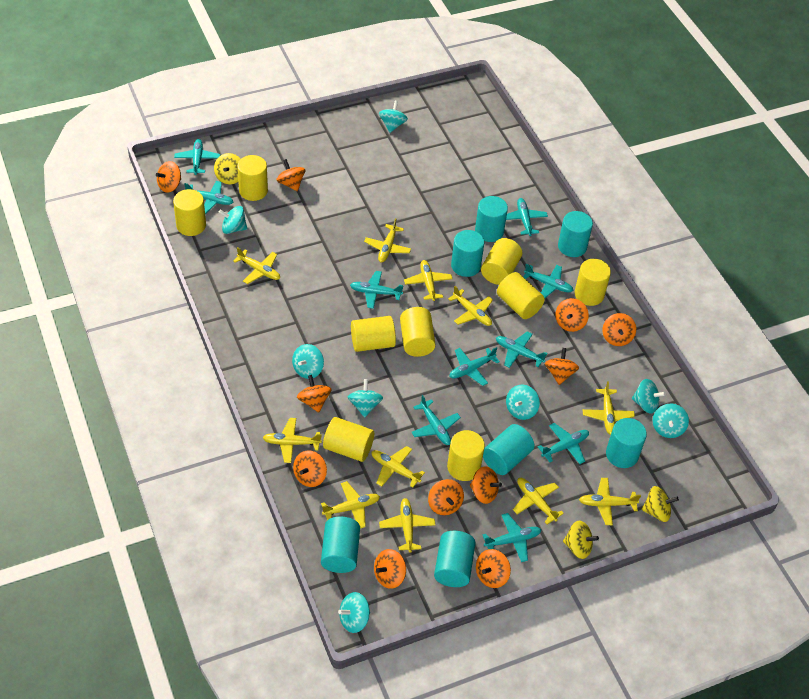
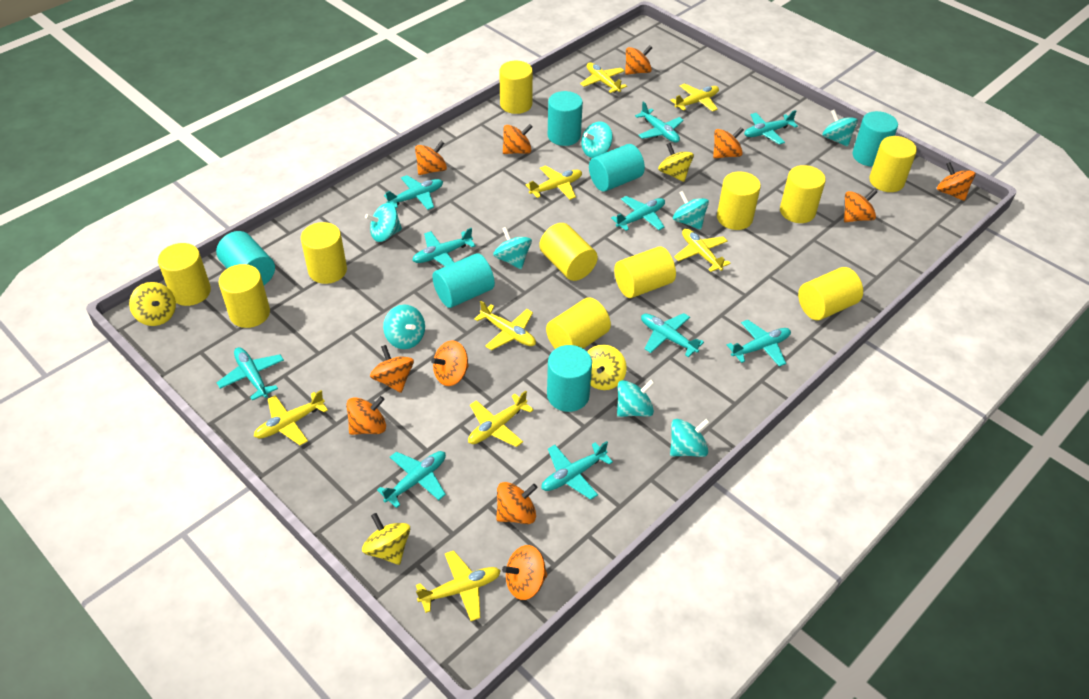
turquoise cylinder: 7 -> 6
yellow cylinder: 9 -> 11
yellow plane: 11 -> 8
yellow spinning top: 3 -> 4

